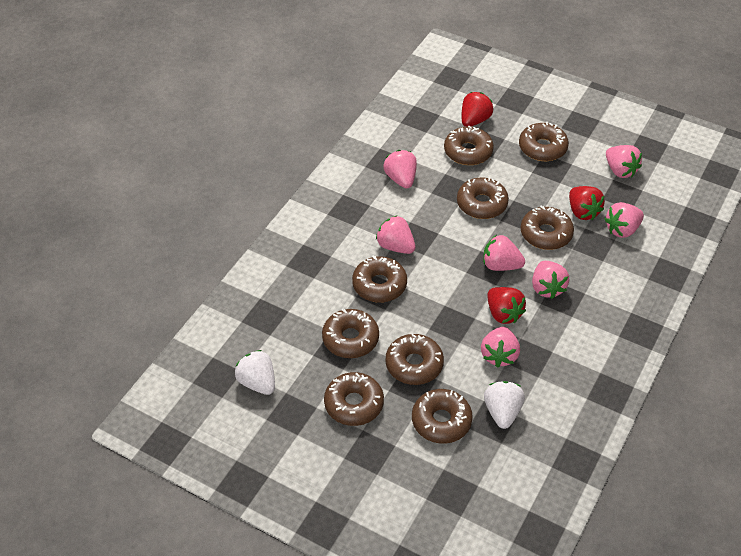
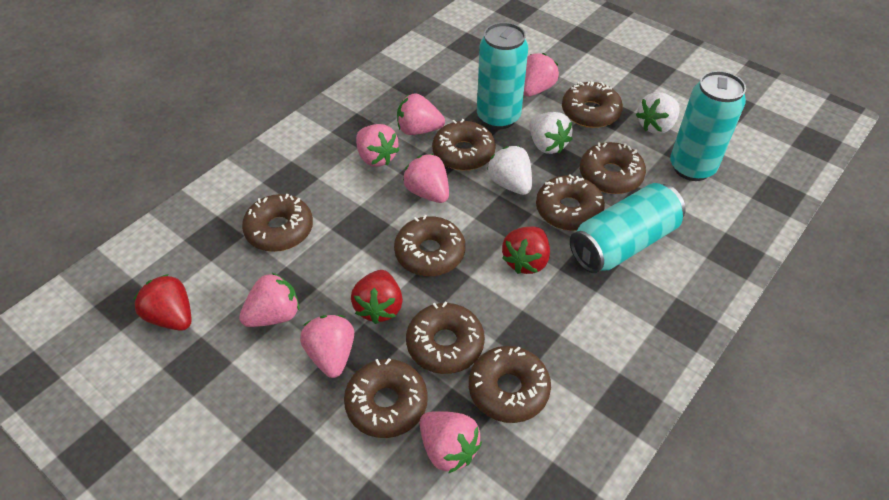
turquoise can: 0 -> 3
white strawberry: 2 -> 3

